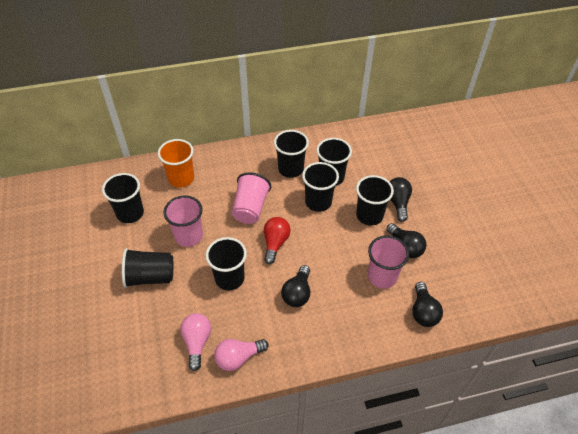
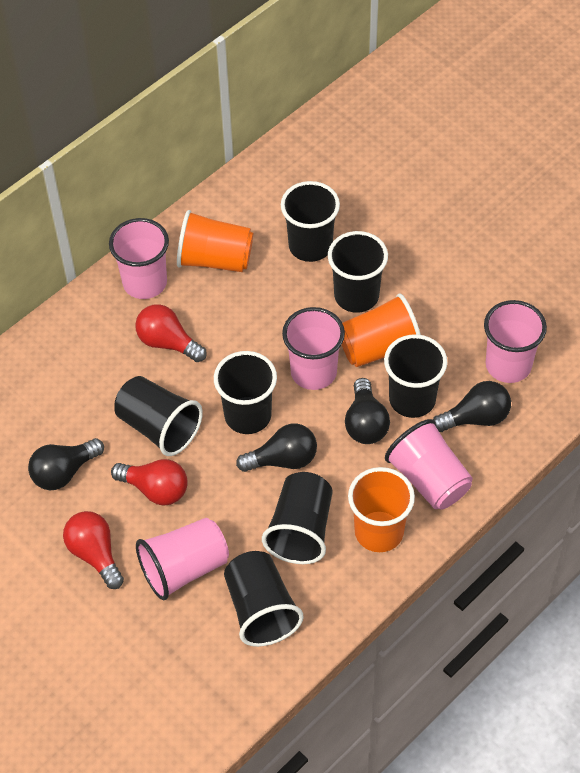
orange cup: 1 -> 3
pink cup: 3 -> 5
pink light bulb: 2 -> 0
red light bulb: 1 -> 3

